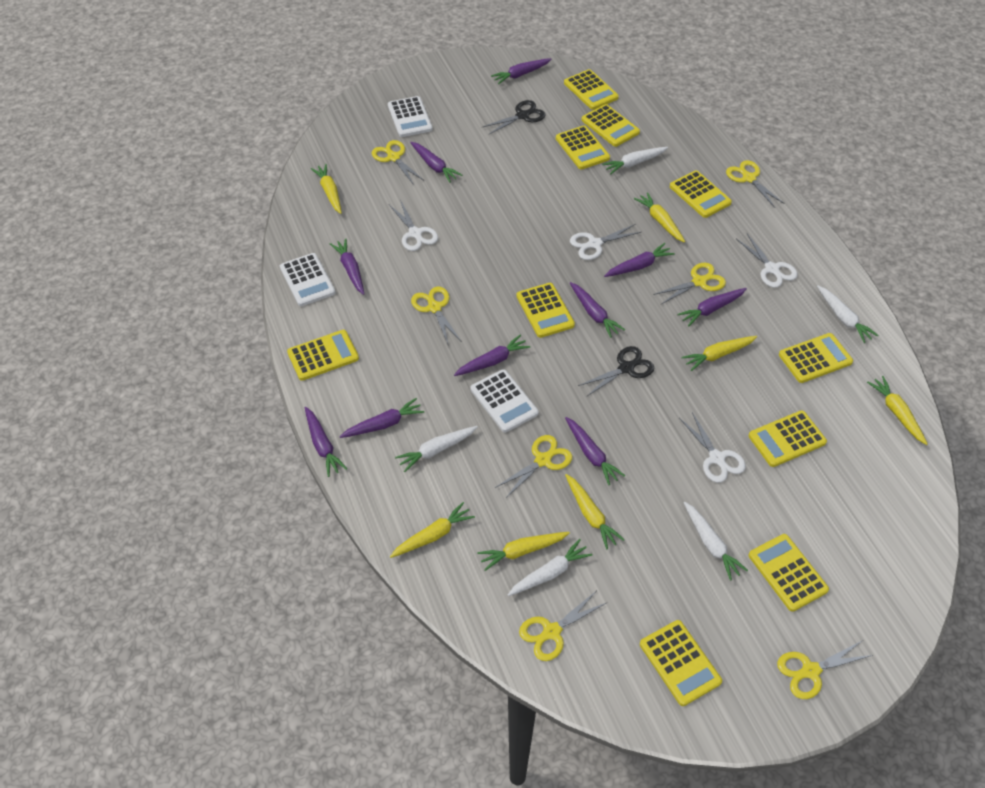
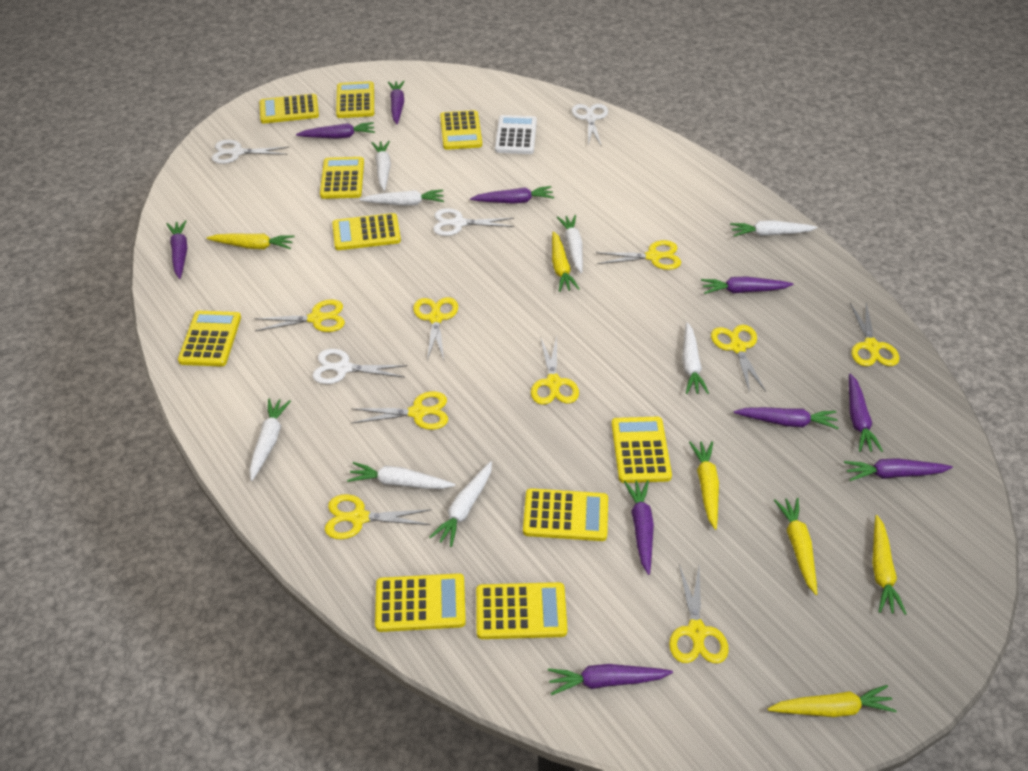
black scissors: 2 -> 0
white calculator: 3 -> 1
white carrot: 5 -> 8
yellow carrot: 7 -> 6
yellow scissors: 7 -> 9

